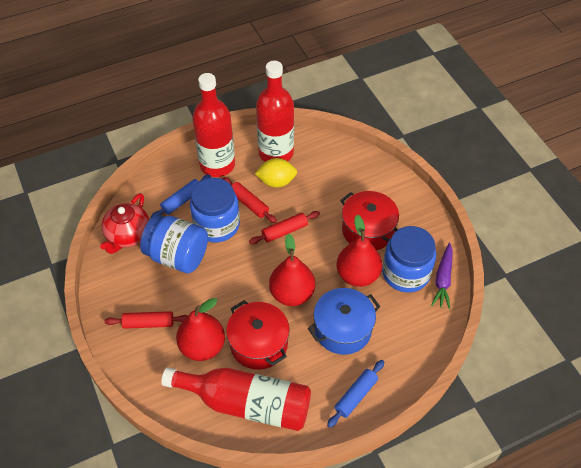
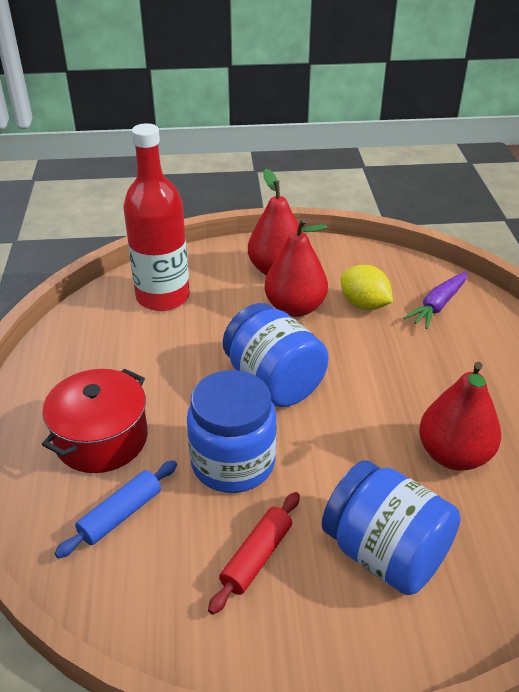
blue pot: 1 -> 0
blue rolling pin: 2 -> 1
red bottle: 3 -> 1
red pot: 2 -> 1
red rolling pin: 3 -> 1
red teapot: 1 -> 0

